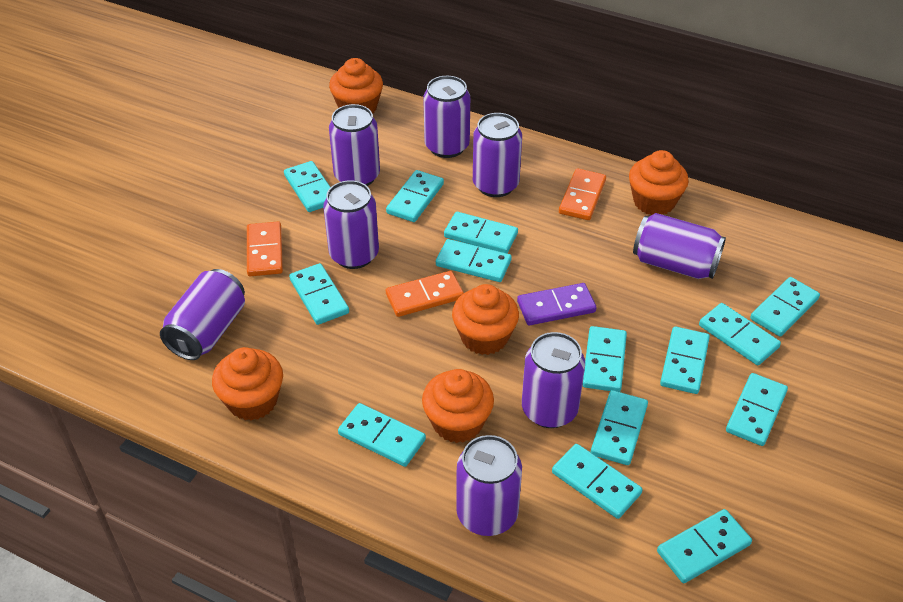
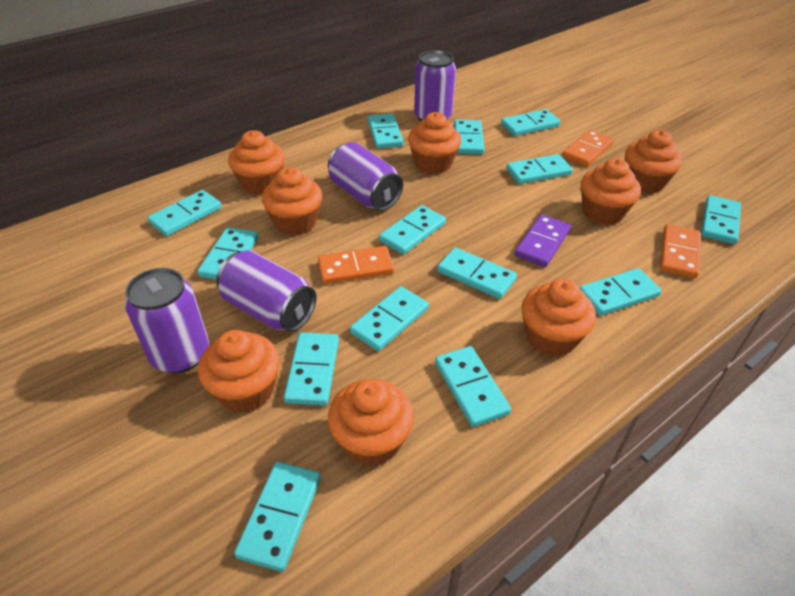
orange cupcake: 5 -> 8
purple can: 8 -> 4

